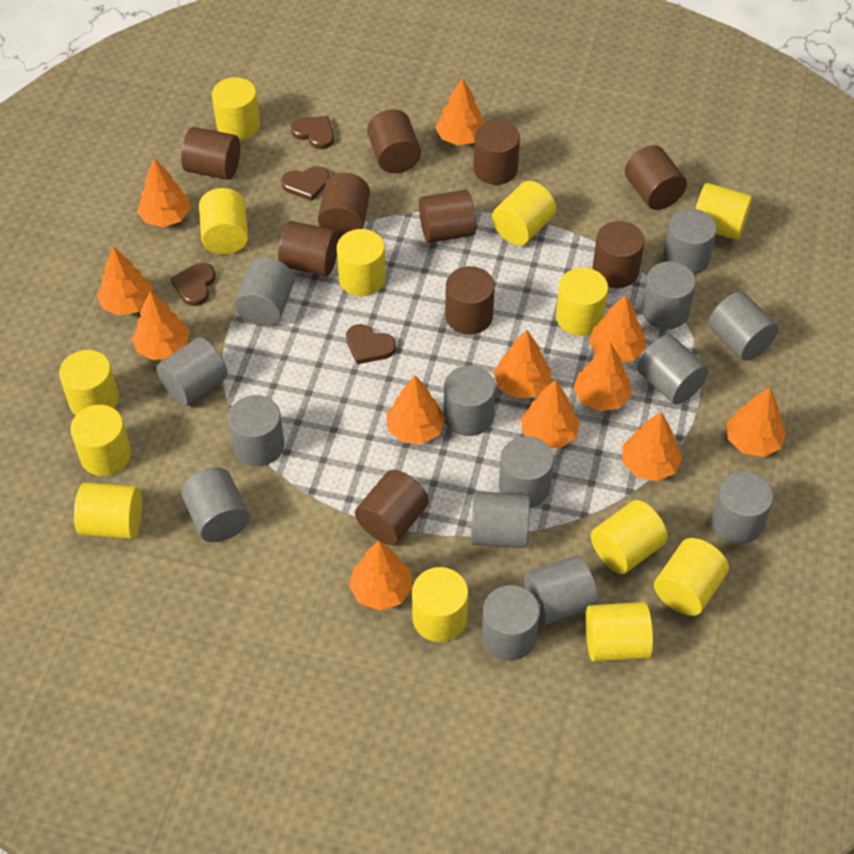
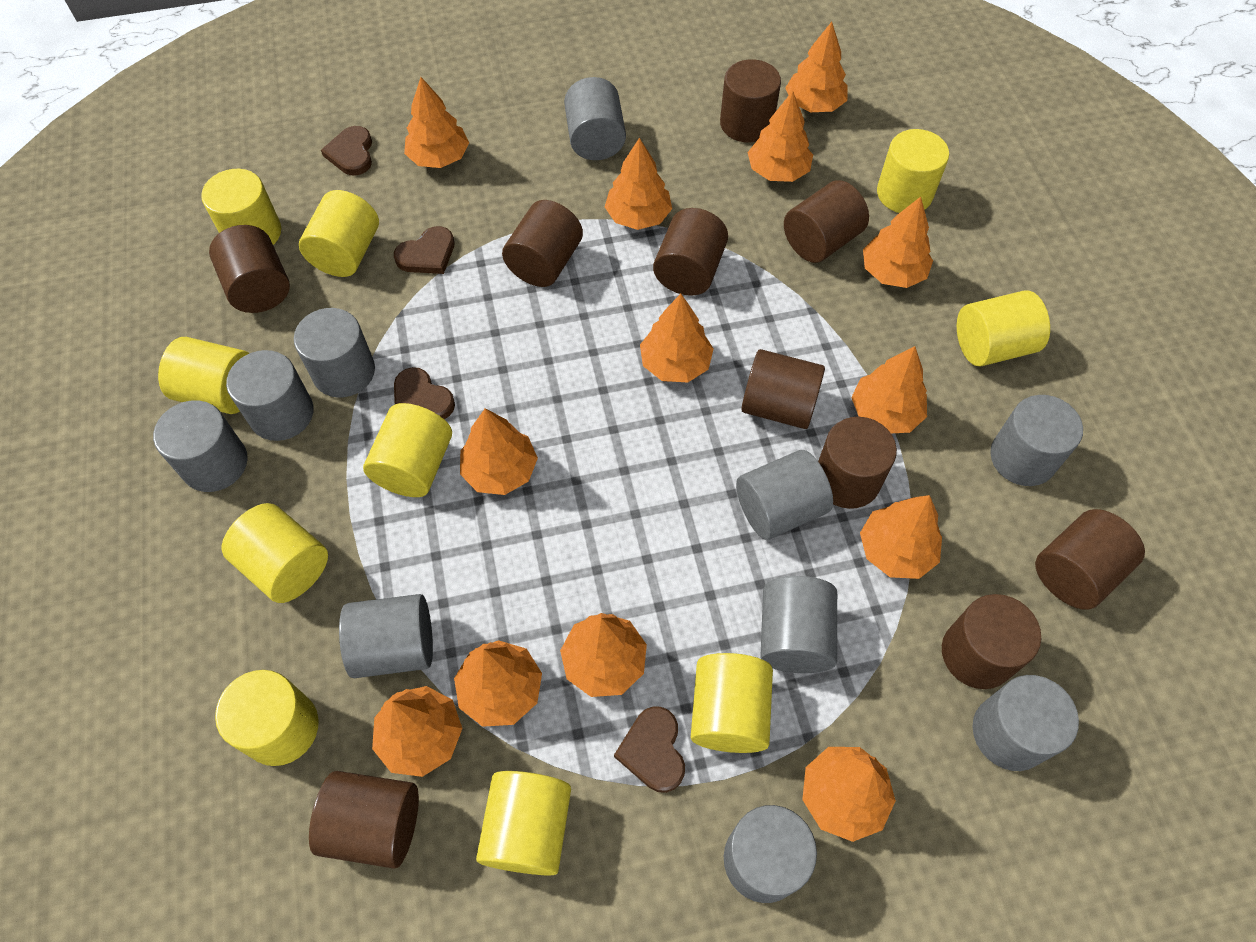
grey cylinder: 14 -> 10
orange tree: 12 -> 13
yellow cylinder: 13 -> 10

